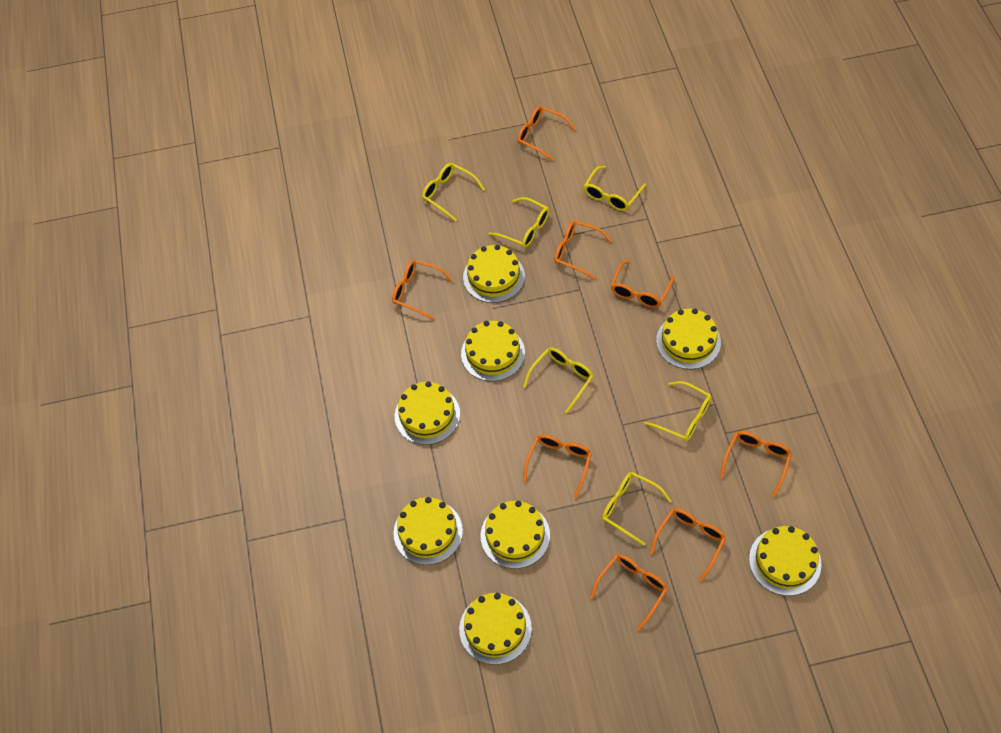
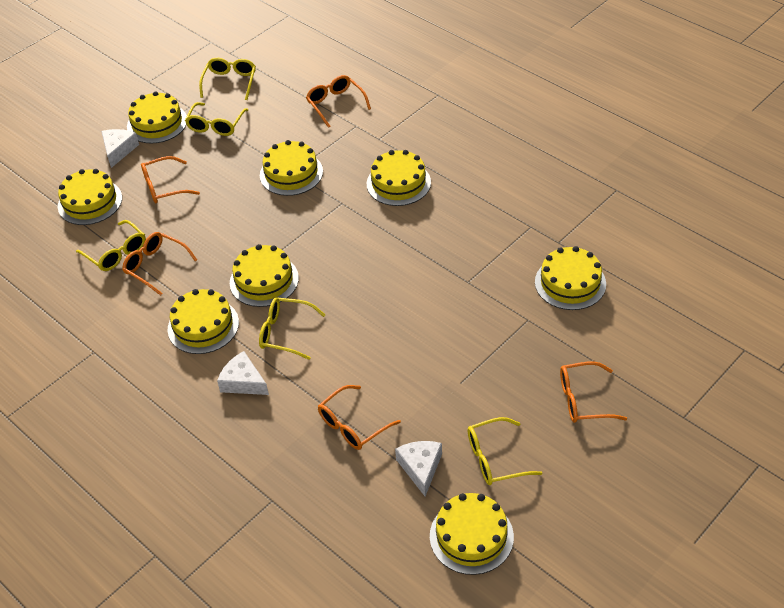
orange glasses: 8 -> 5
white cheese: 0 -> 3
yellow glasses: 6 -> 5

